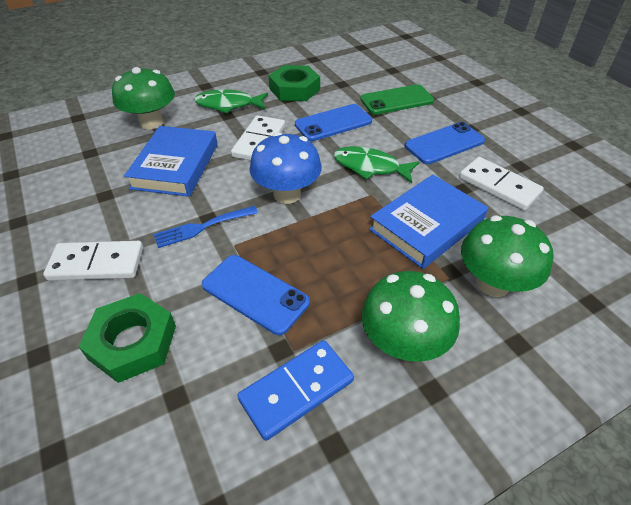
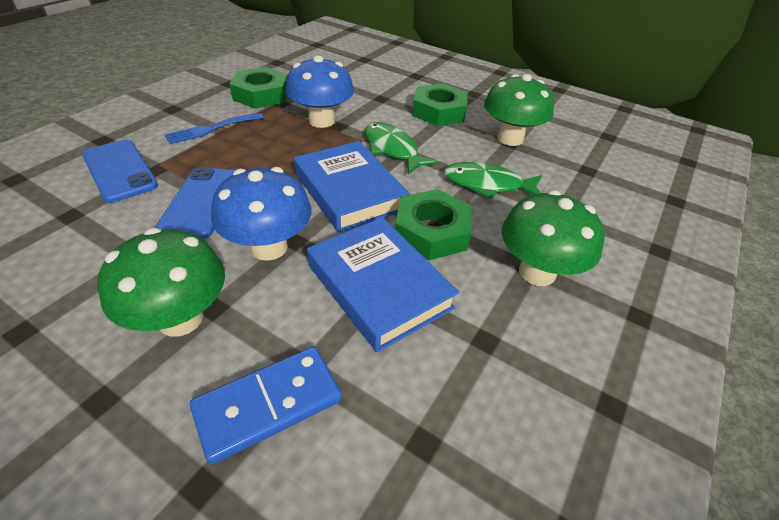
blue mushroom: 1 -> 2
blue phone: 3 -> 2
green nut: 2 -> 3
green phone: 1 -> 0
white domino: 3 -> 0

